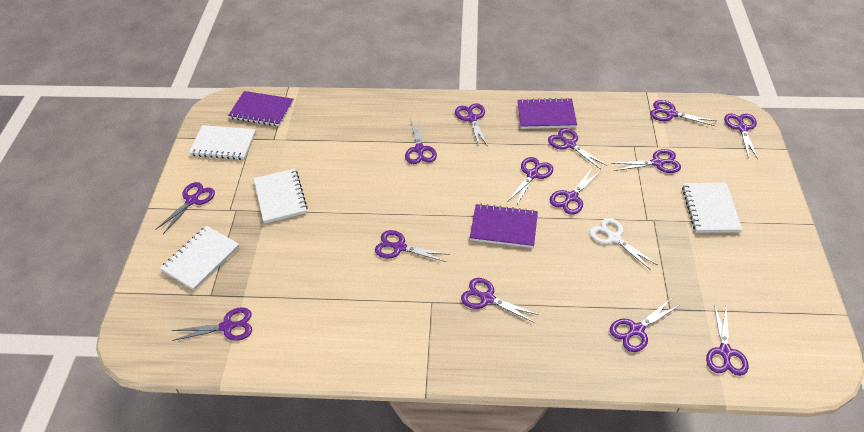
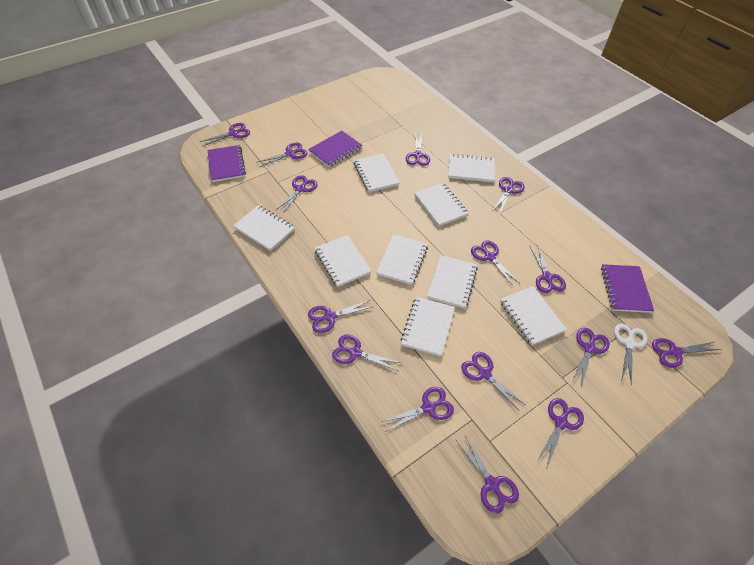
purple scissors: 14 -> 15
white notebook: 4 -> 9

